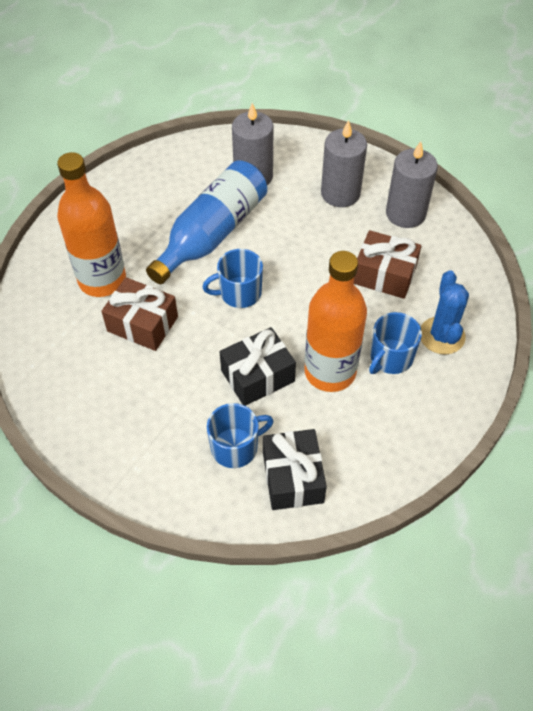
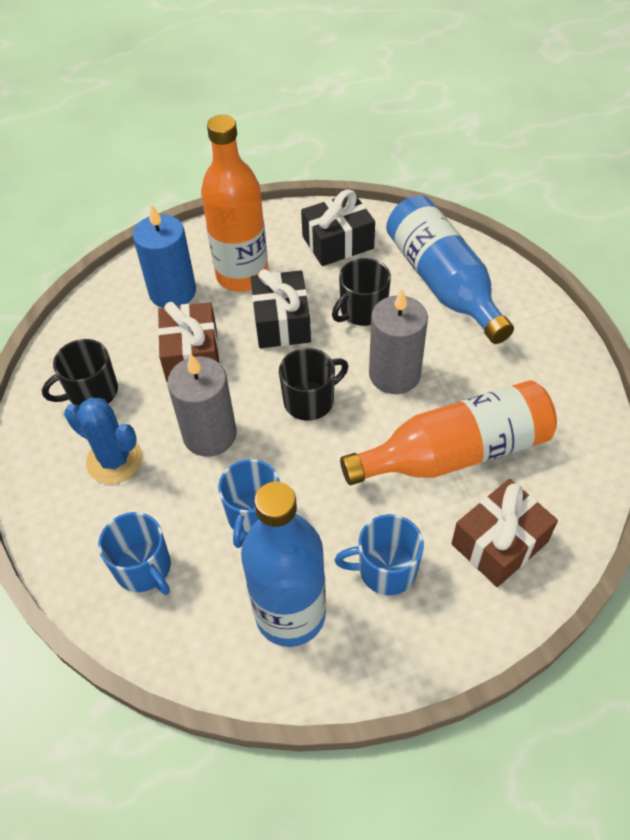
black mug: 0 -> 3
blue bottle: 1 -> 2
blue candle: 0 -> 1
grey candle: 3 -> 2

